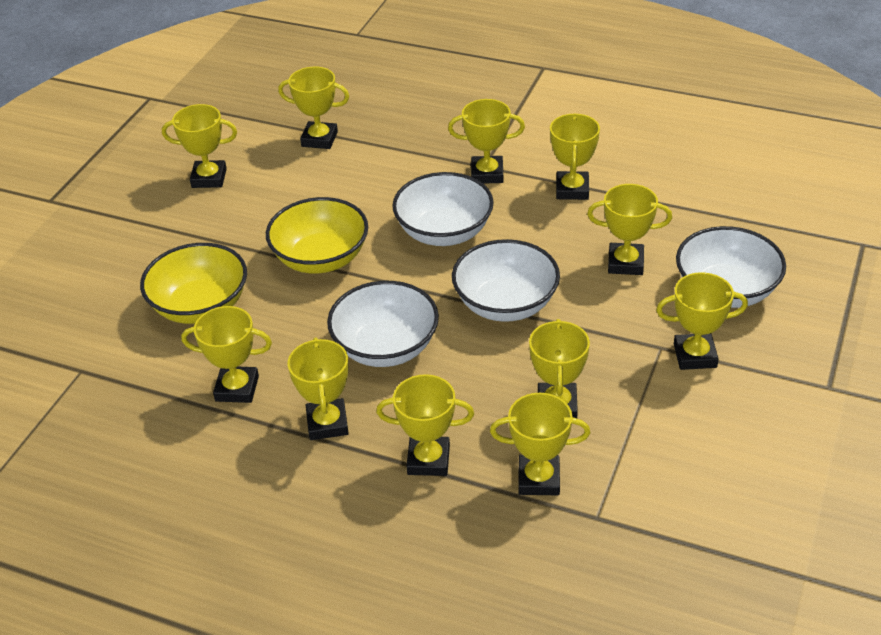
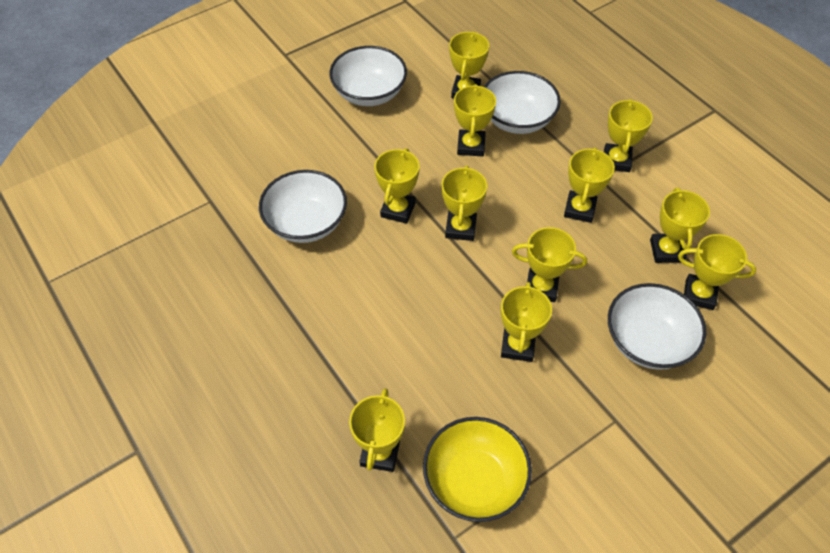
yellow bowl: 2 -> 1

